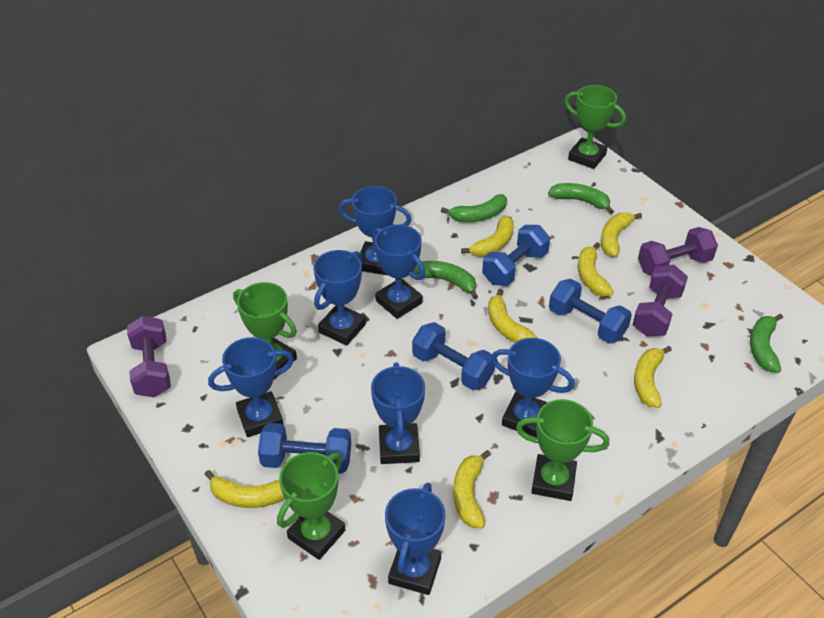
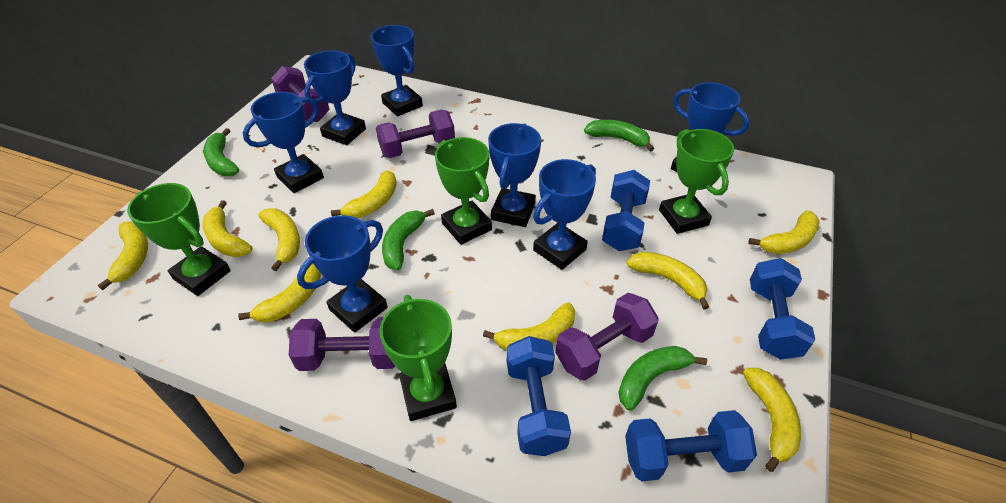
purple dumbbell: 3 -> 4
yellow banana: 7 -> 9

